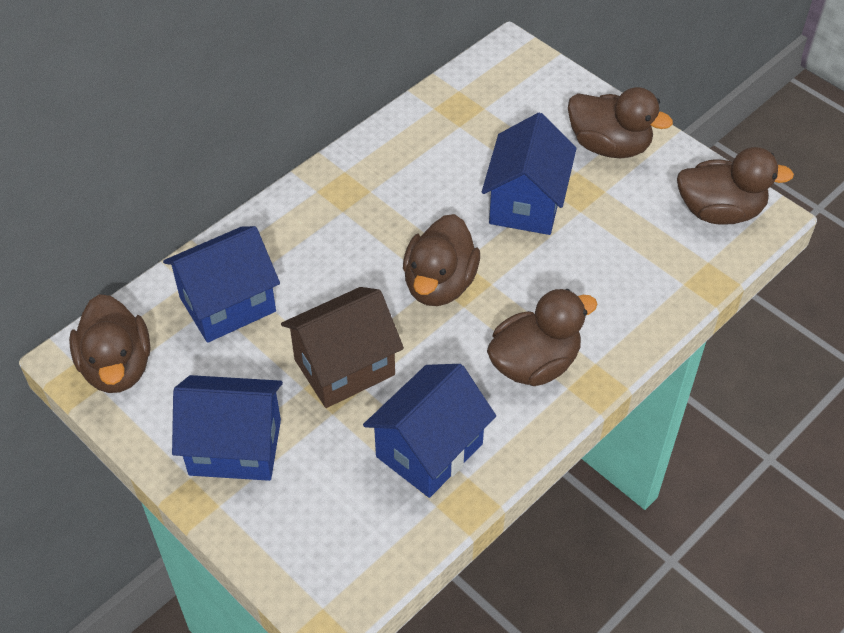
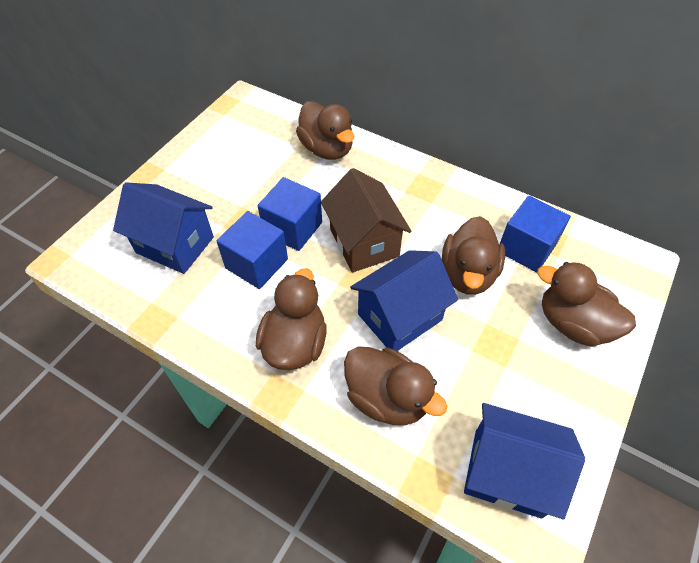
blue cube: 0 -> 3
blue house: 4 -> 3

